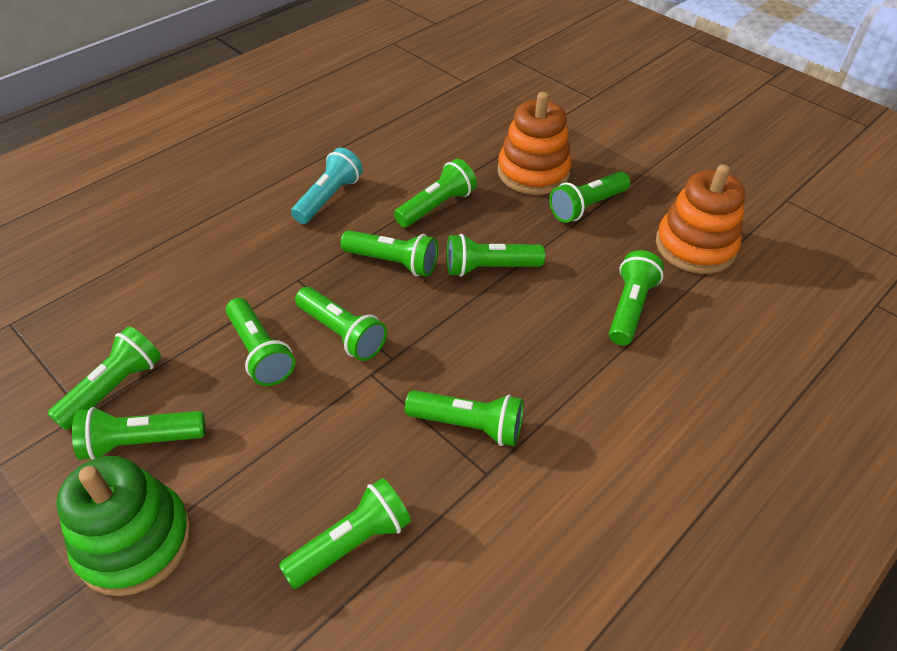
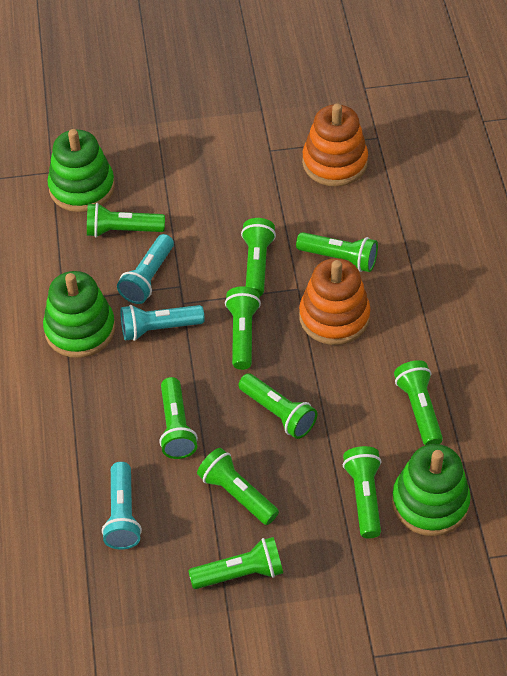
green flashlight: 11 -> 10
green stacking toy: 1 -> 3
turquoise flashlight: 1 -> 3

